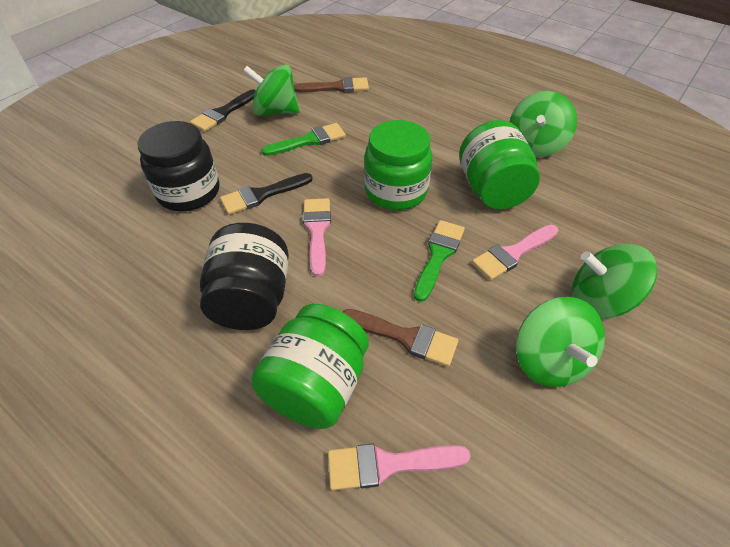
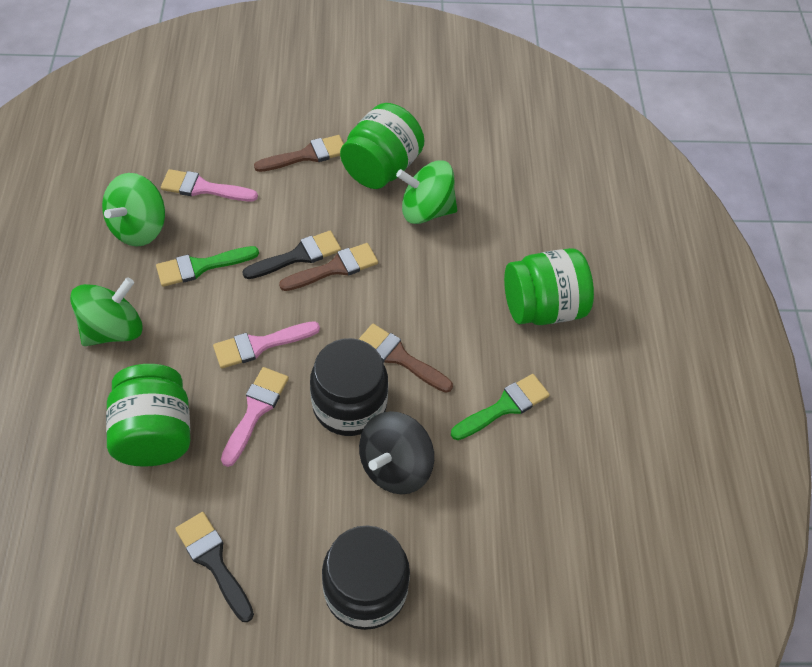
black spinning top: 0 -> 1
brown brush: 2 -> 3
green spinning top: 4 -> 3

